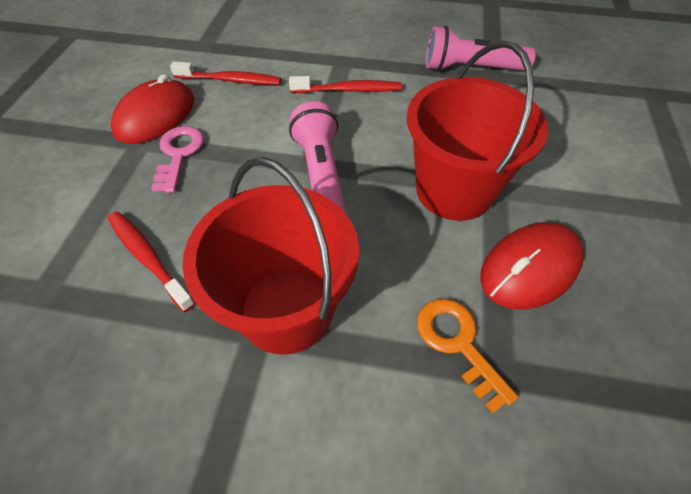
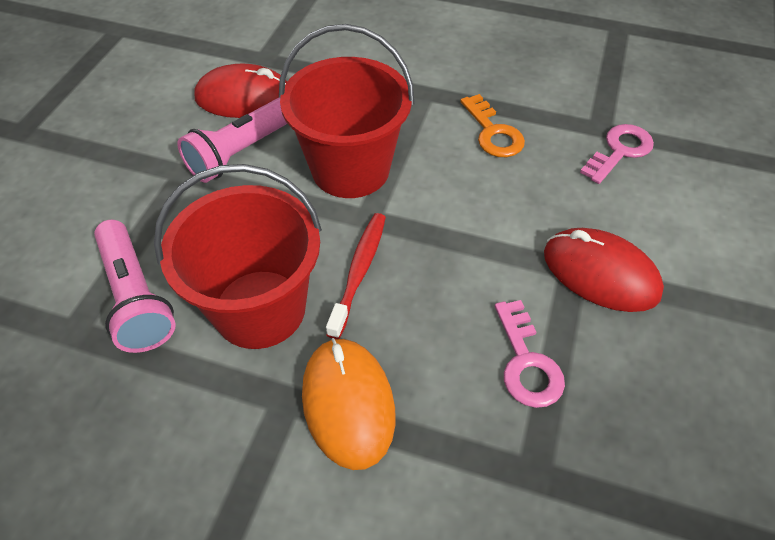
orange mouse: 0 -> 1
pink key: 1 -> 2
red toothbrush: 3 -> 1

